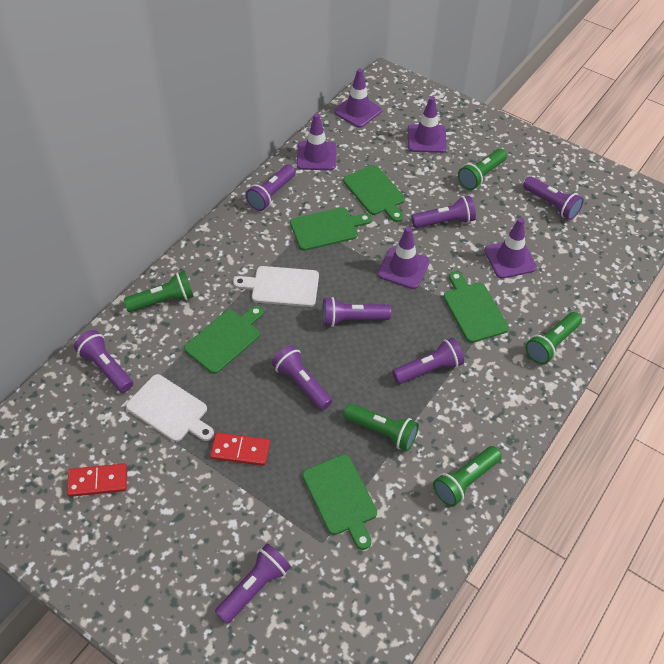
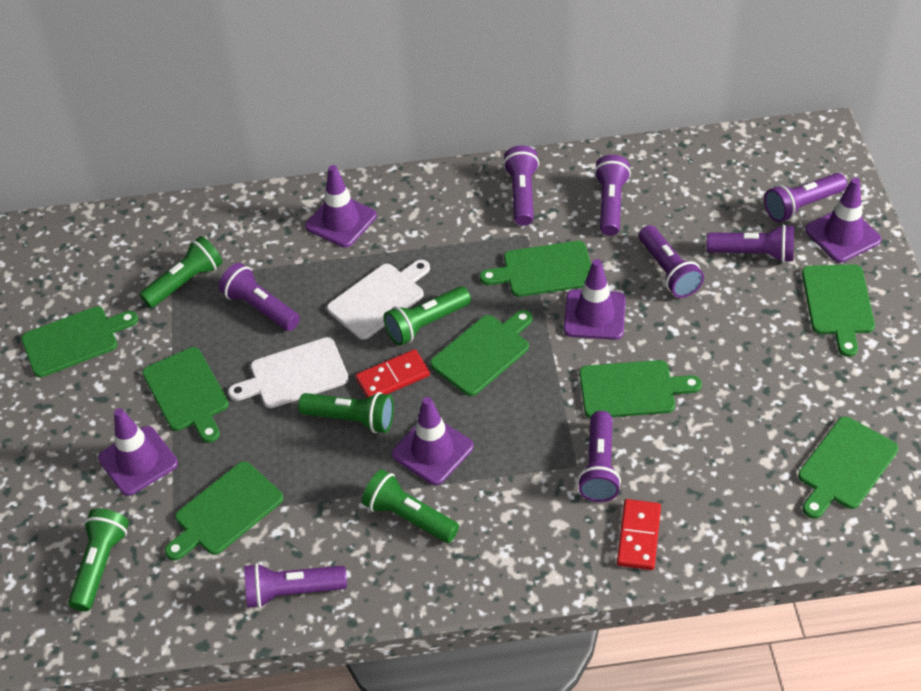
green cutting board: 5 -> 8

